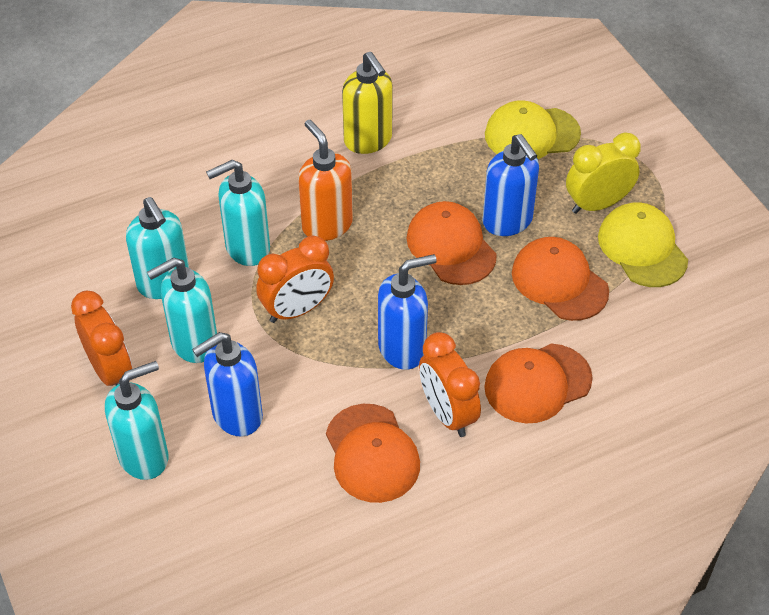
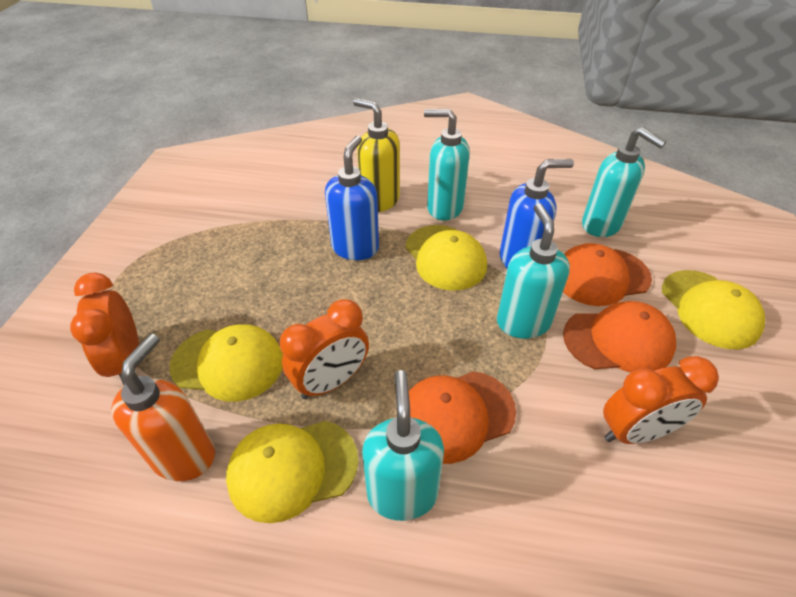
blue soap dispenser: 3 -> 2
orange cap: 4 -> 3
yellow cap: 2 -> 4
yellow clock: 1 -> 0

